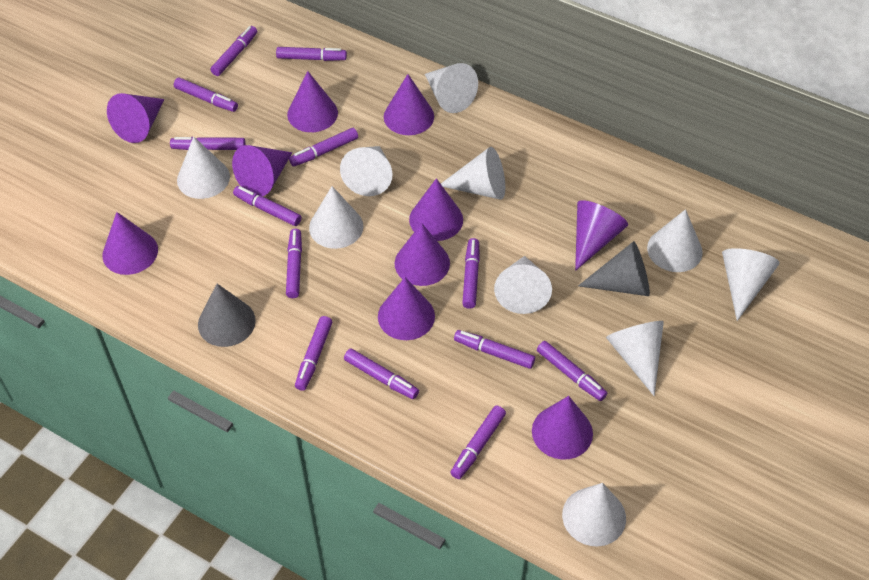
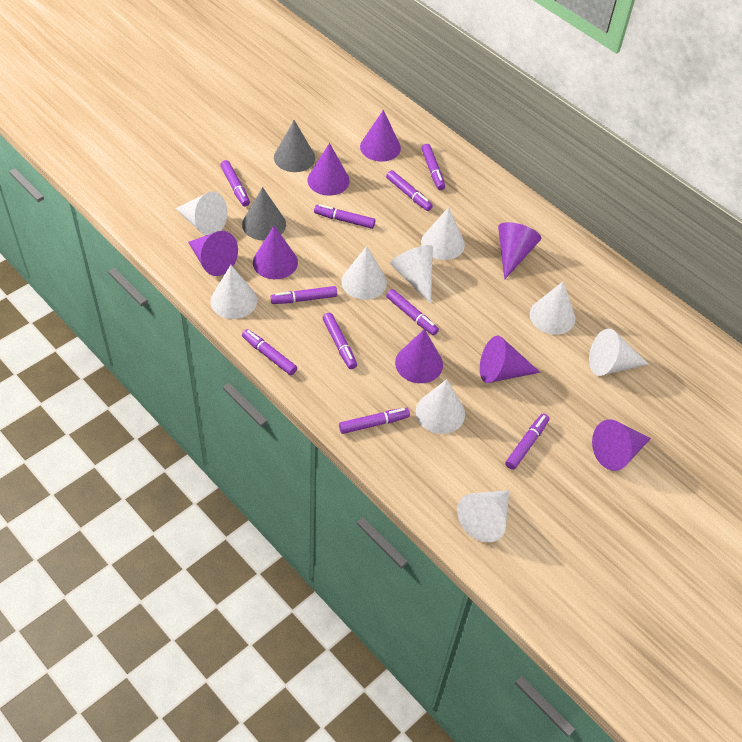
purple cone: 10 -> 8
purple marker: 13 -> 10
white cone: 10 -> 9

